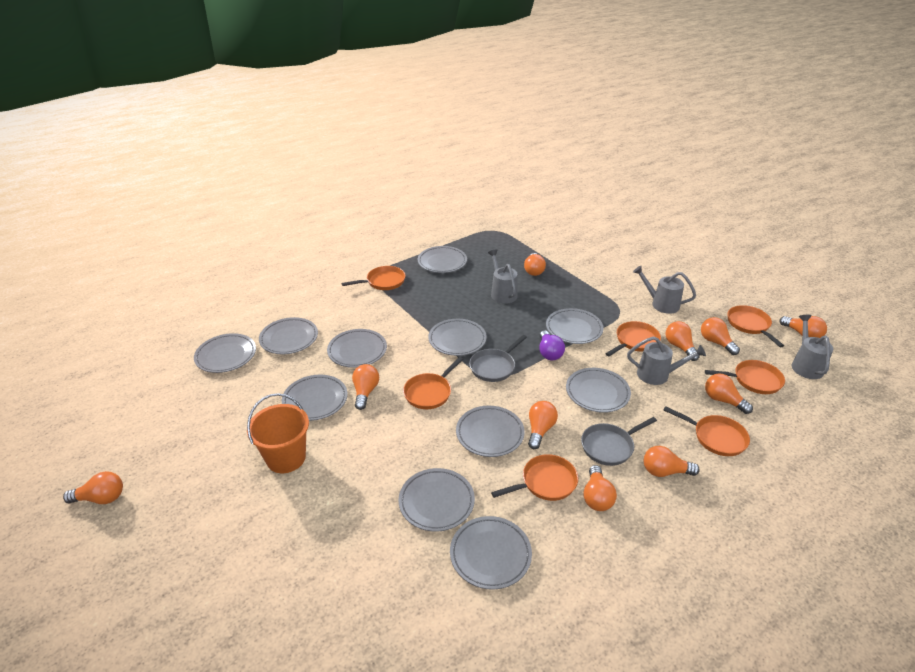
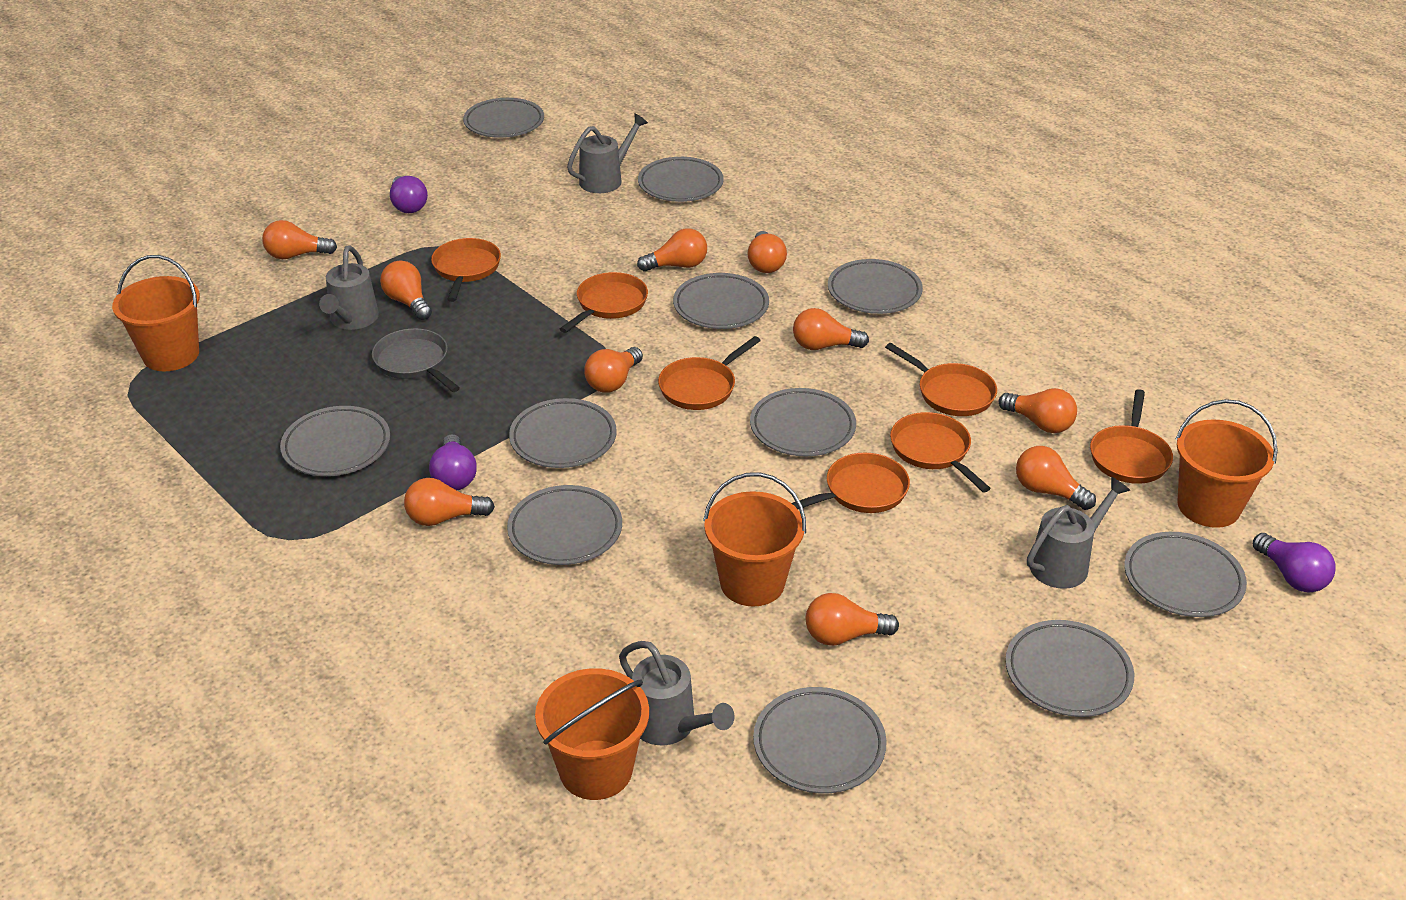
grey pan: 2 -> 1
orange bucket: 1 -> 4
purple light bulb: 1 -> 3

